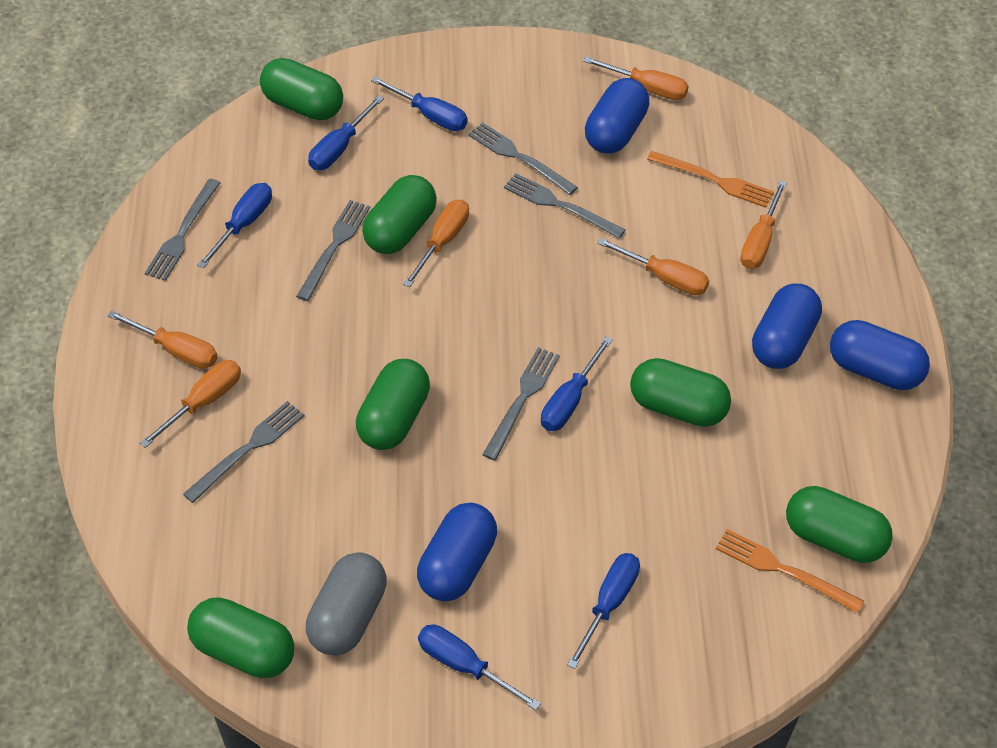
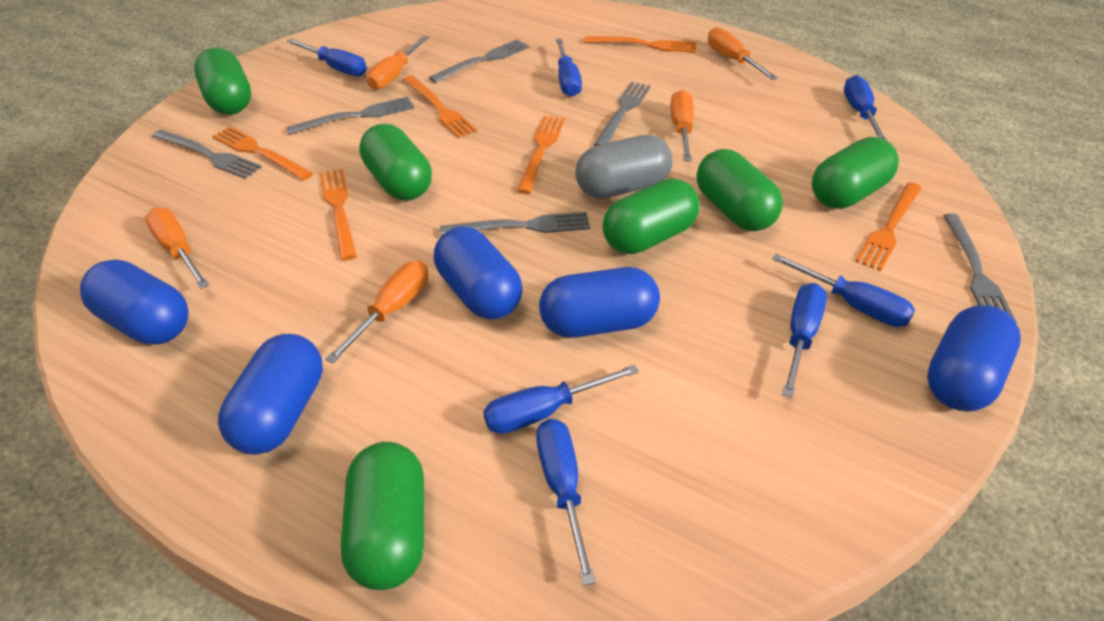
blue capsule: 4 -> 5
blue screwdriver: 6 -> 7
orange fork: 2 -> 6
orange screwdriver: 6 -> 5

